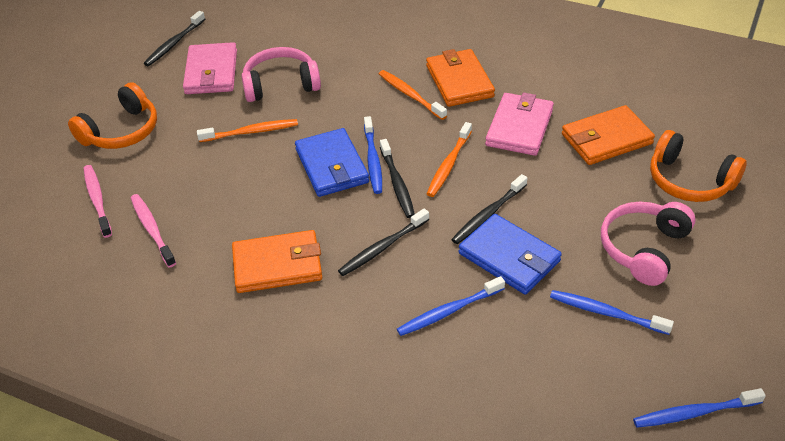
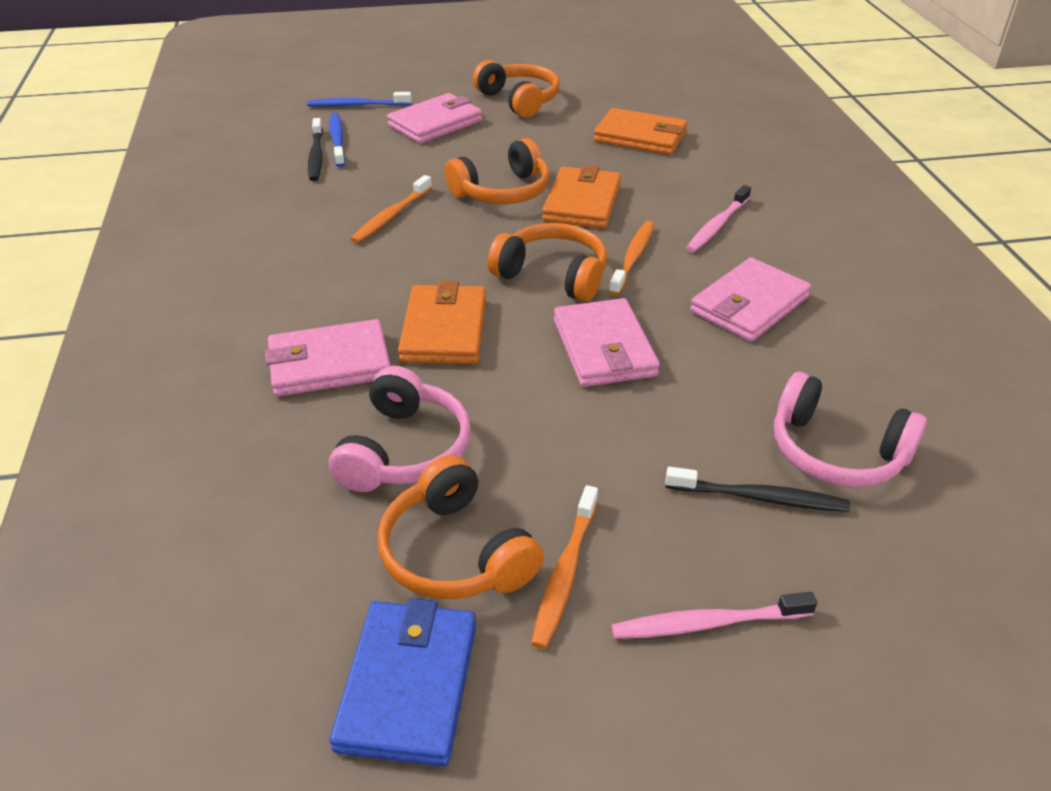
black toothbrush: 4 -> 2
blue toothbrush: 4 -> 2
blue wallet: 2 -> 1
orange headphones: 2 -> 4
pink wallet: 2 -> 4

